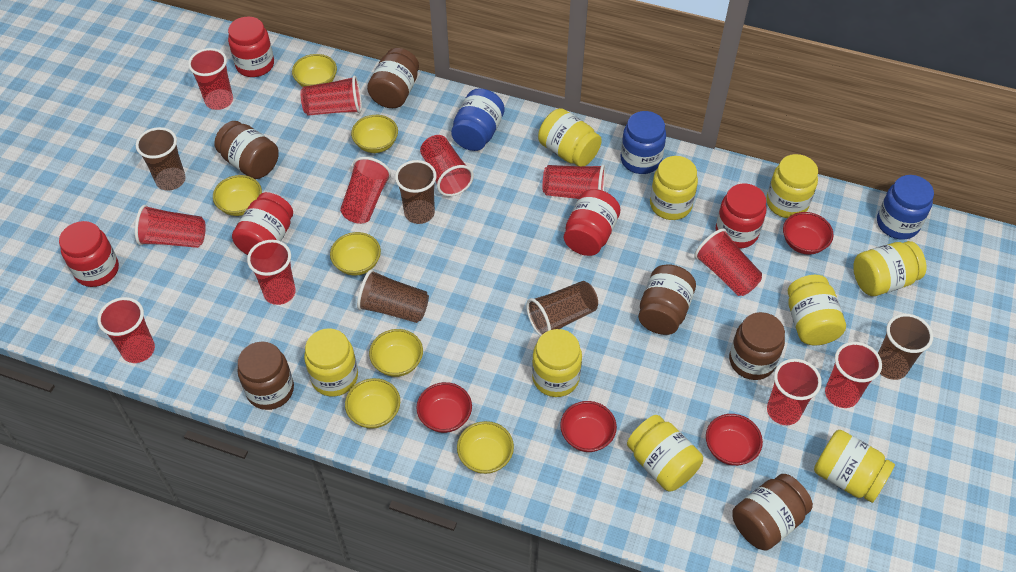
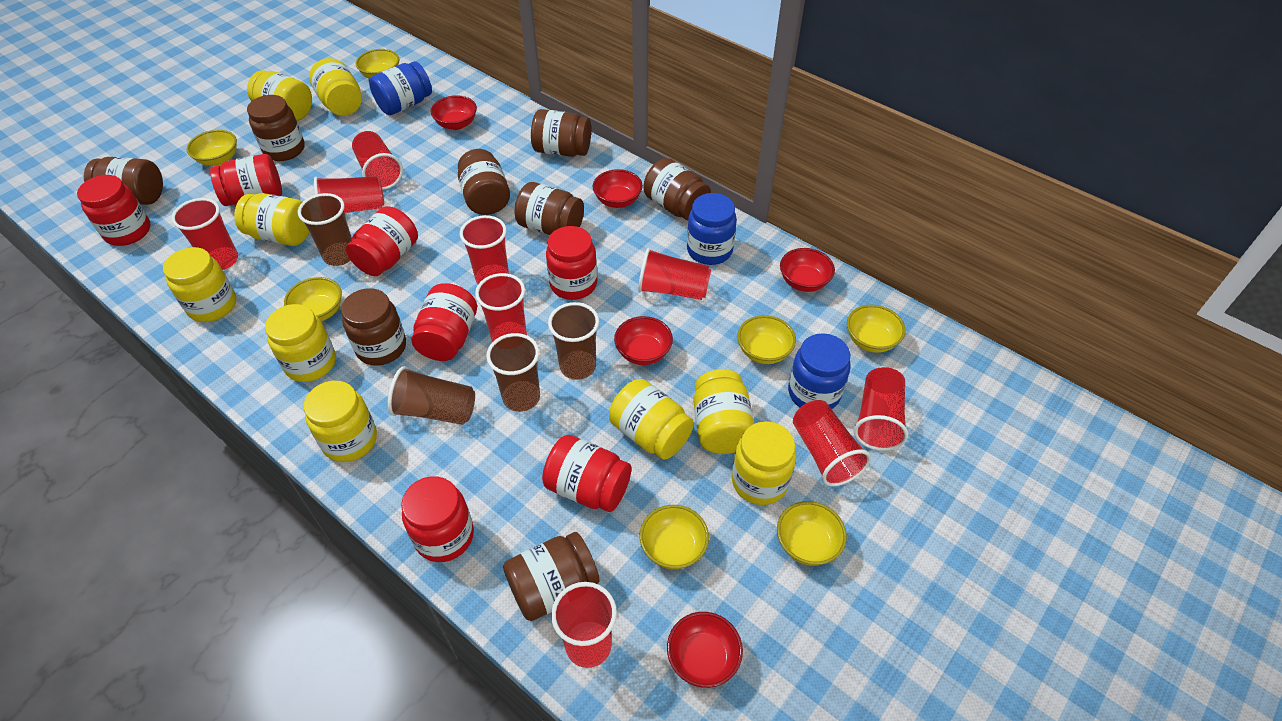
brown cup: 5 -> 4
brown jar: 6 -> 8
red bowl: 4 -> 5
red cup: 11 -> 9
red jar: 5 -> 7

